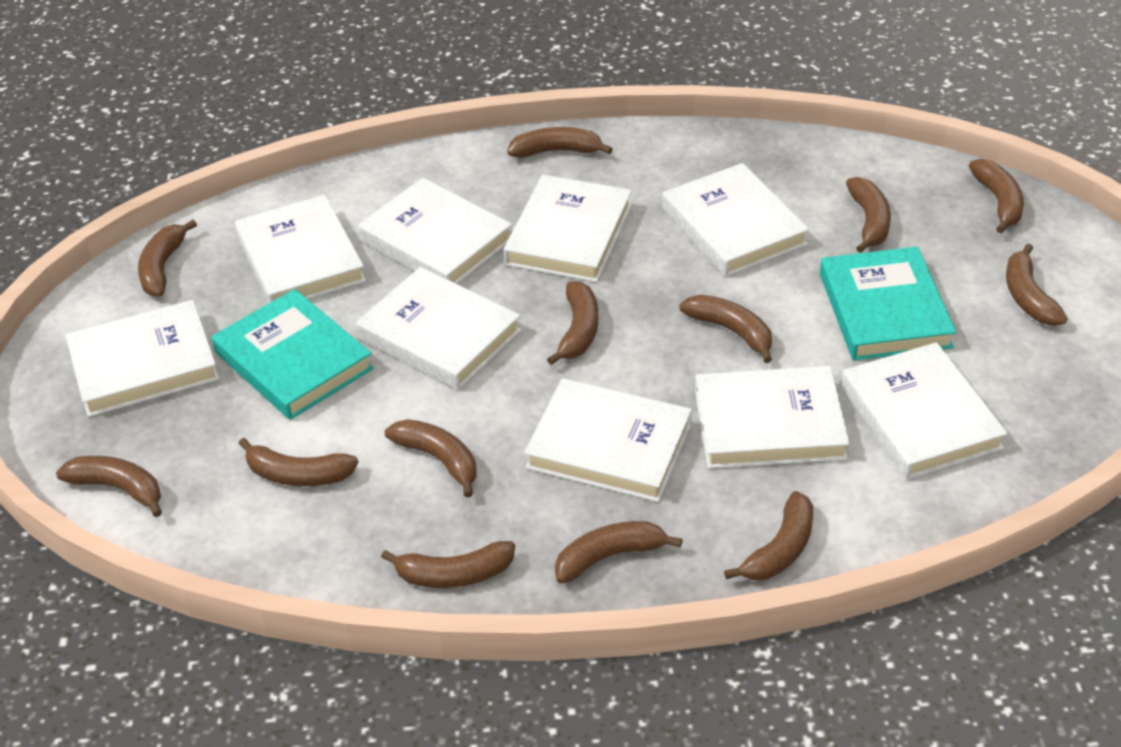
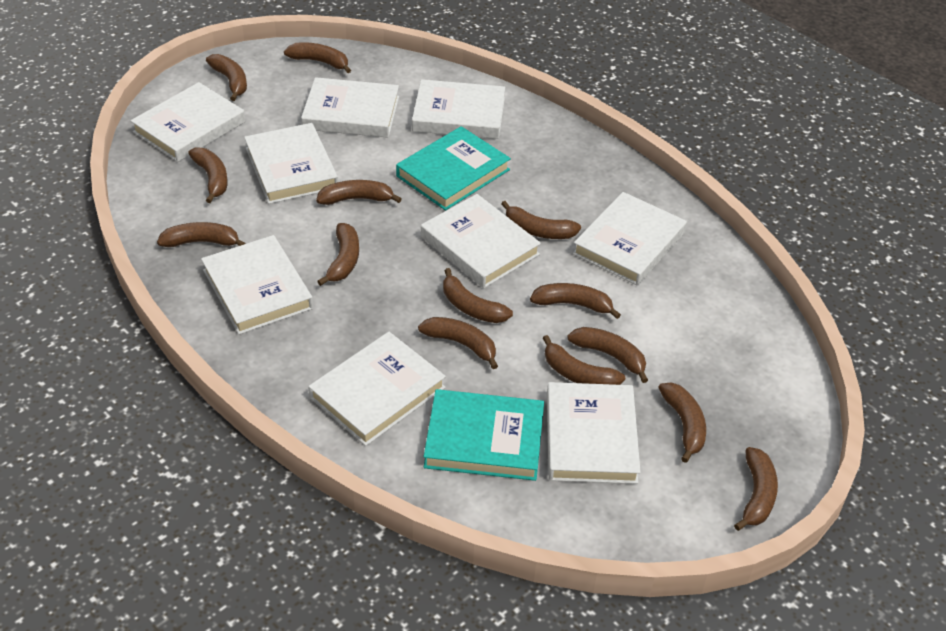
brown banana: 13 -> 14

